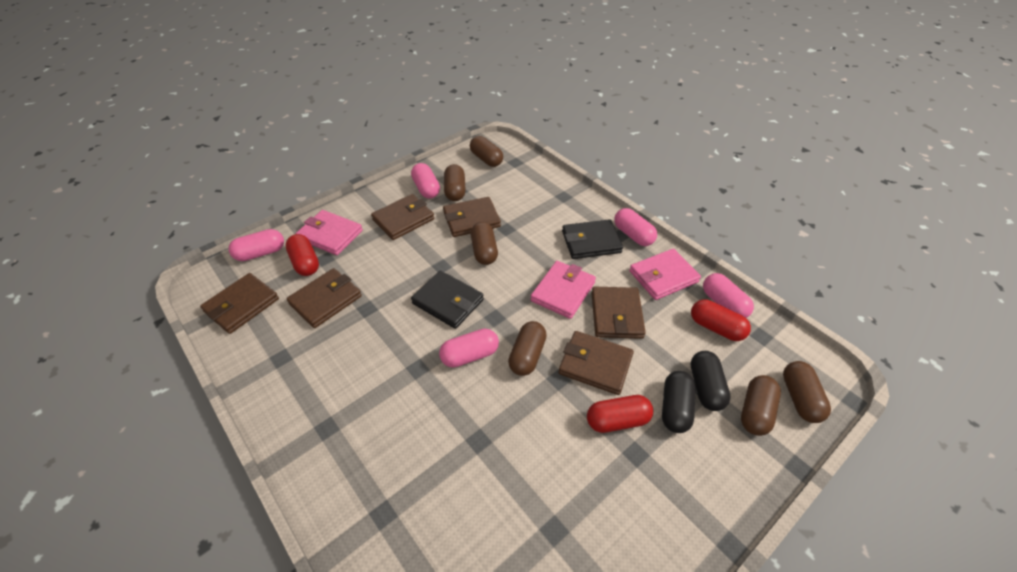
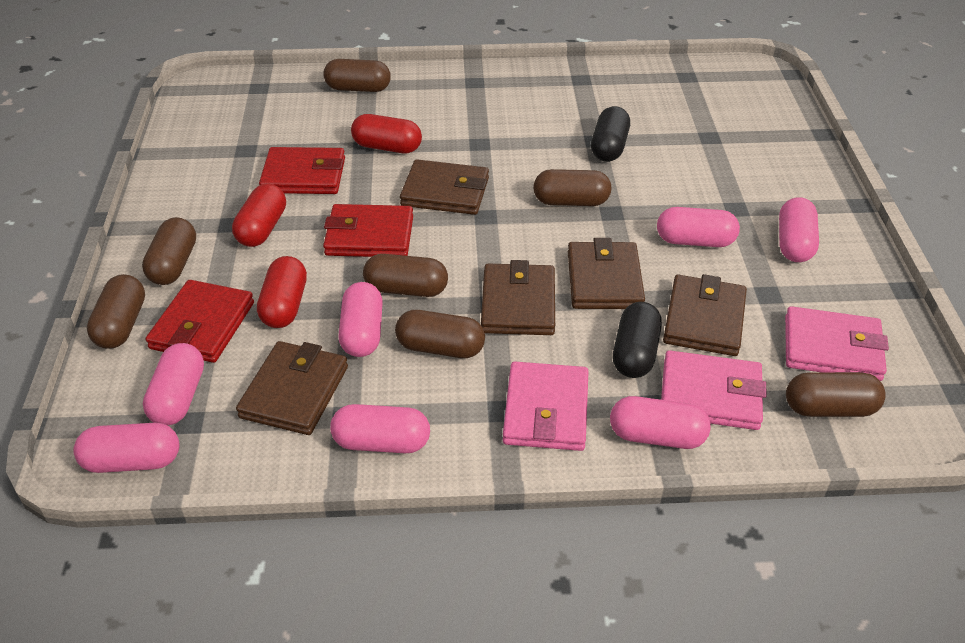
black wallet: 2 -> 0
brown capsule: 6 -> 7
brown wallet: 6 -> 5
pink capsule: 5 -> 7
red wallet: 0 -> 3

